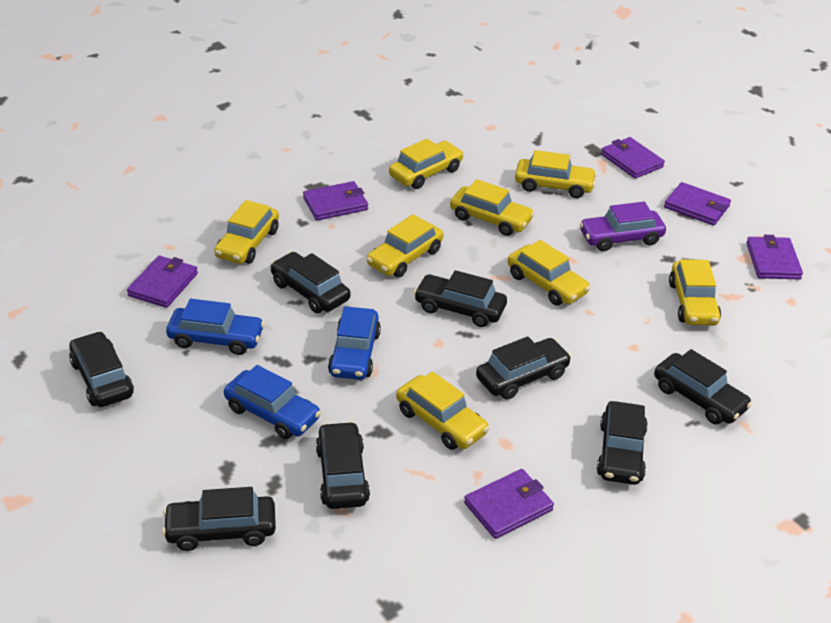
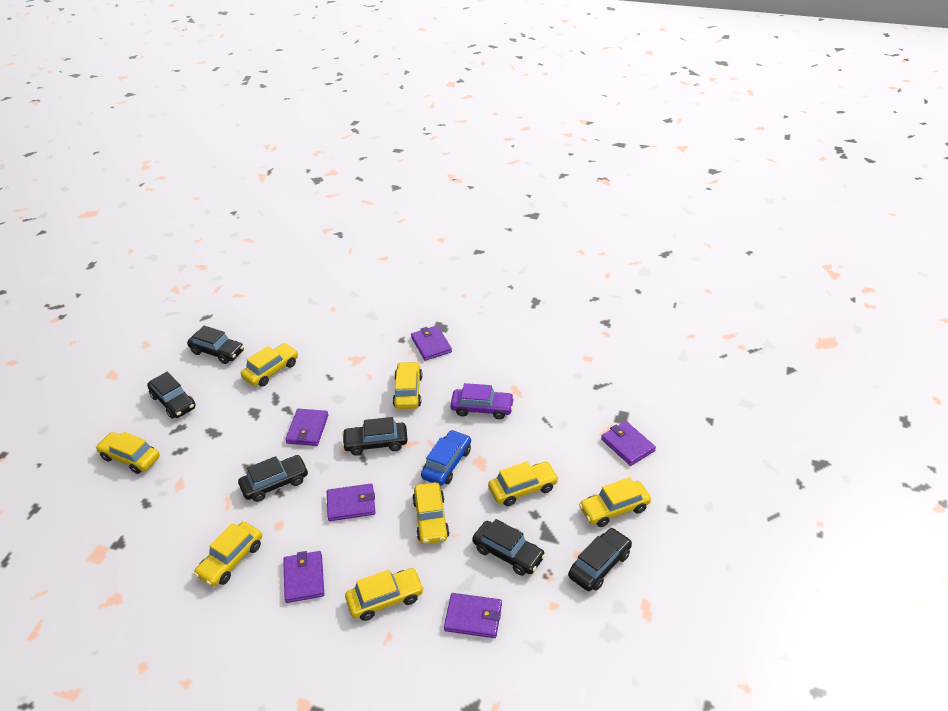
black car: 8 -> 6
blue car: 3 -> 1

